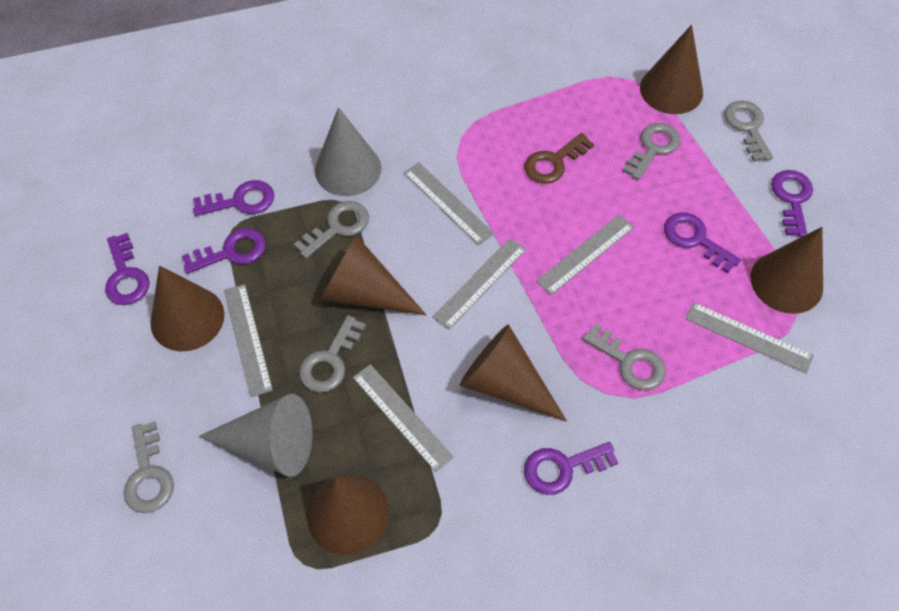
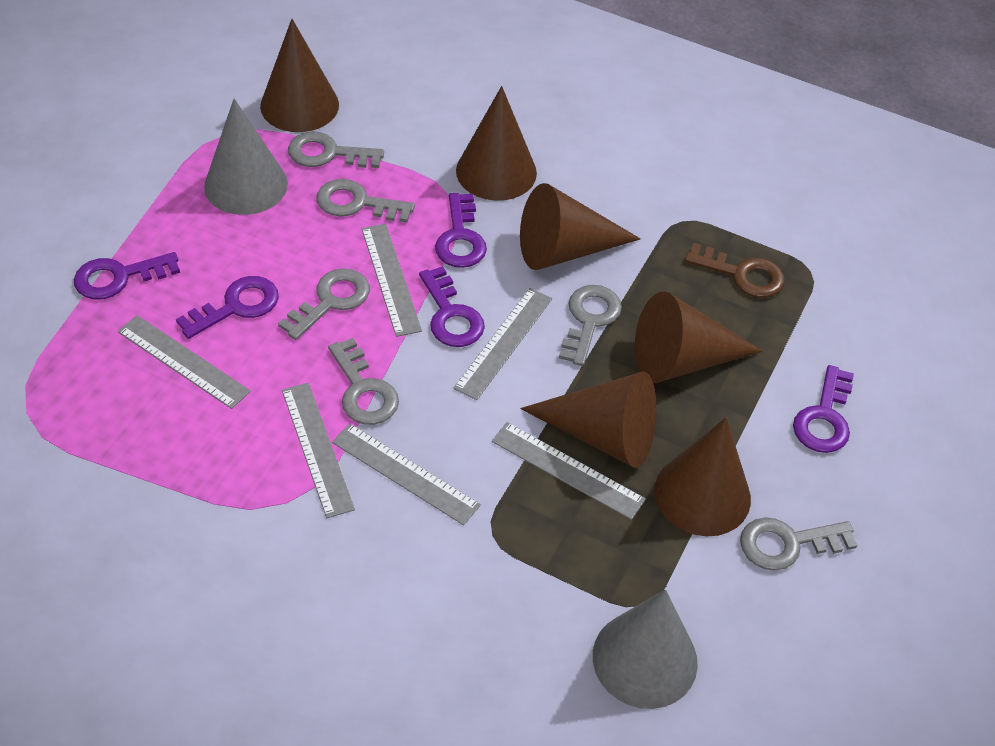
purple key: 6 -> 5

